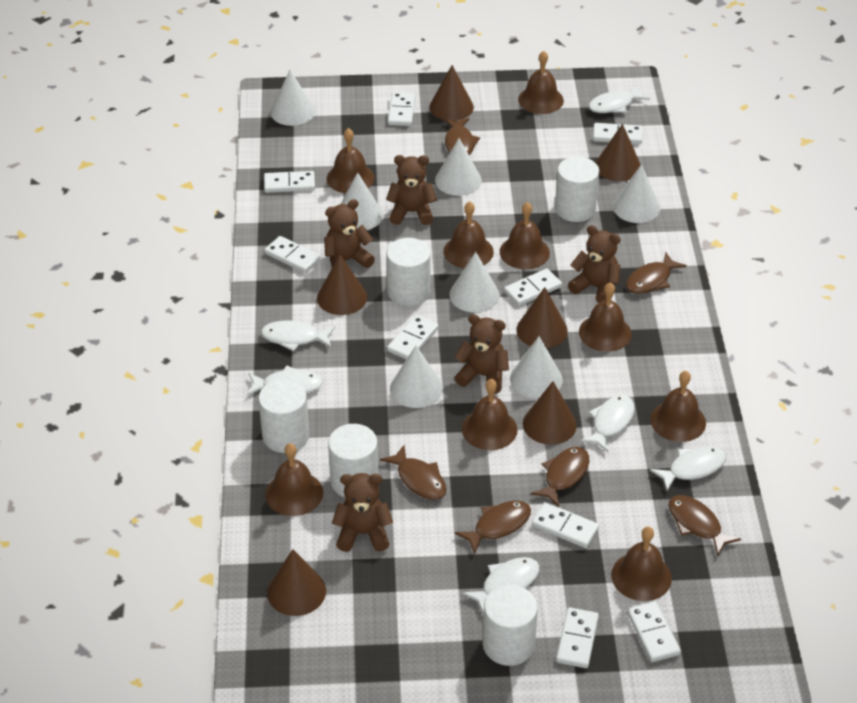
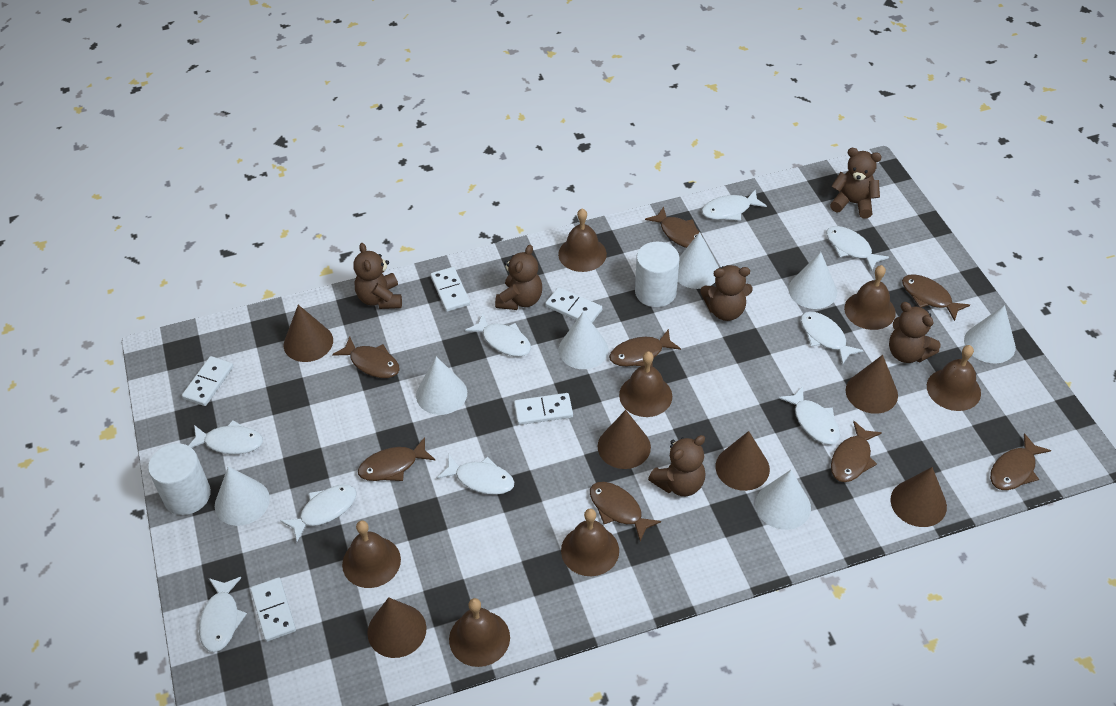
brown bell: 9 -> 7
brown fish: 6 -> 8
brown teddy bear: 5 -> 6
white cylinder: 5 -> 2
white domino: 9 -> 5
white fish: 6 -> 9

